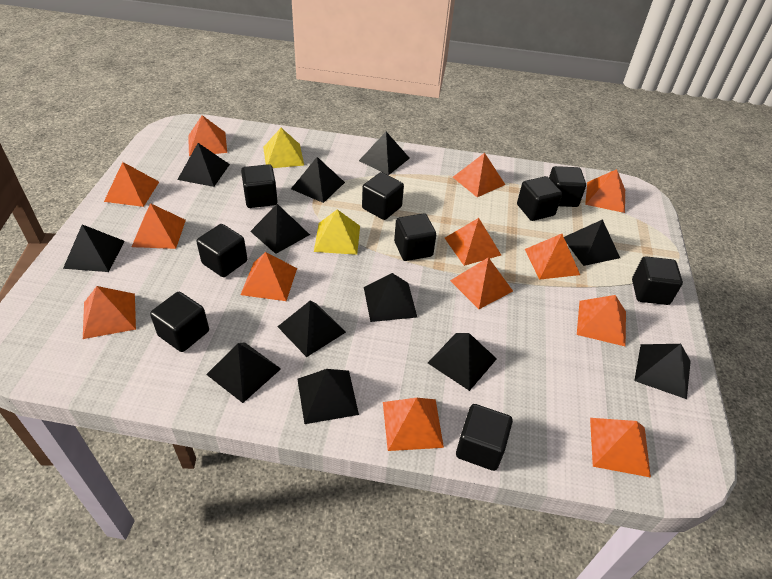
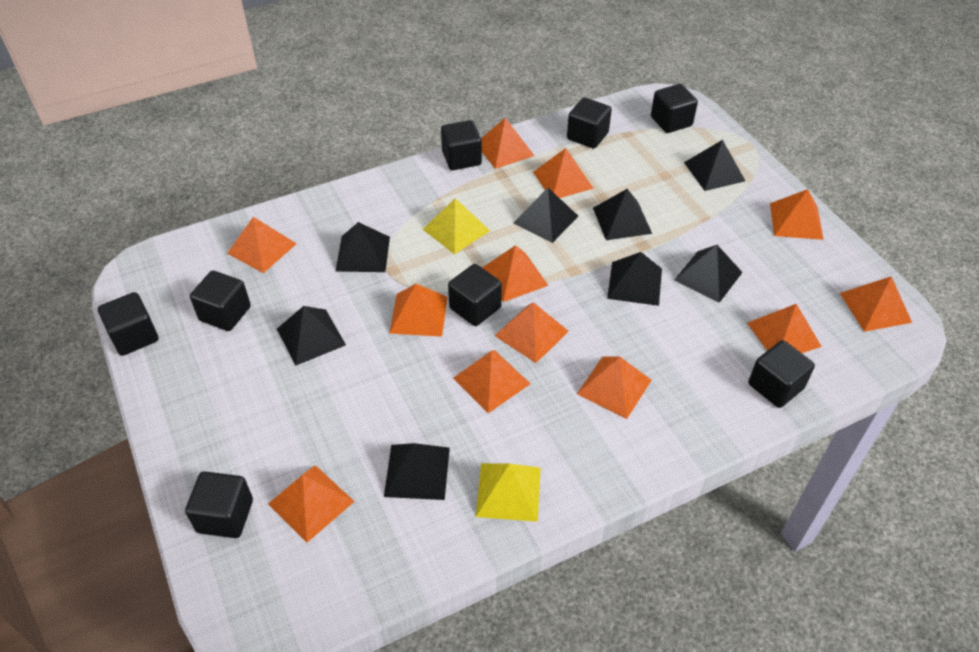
black cube: 9 -> 8
black pyramid: 12 -> 8
orange pyramid: 13 -> 12

